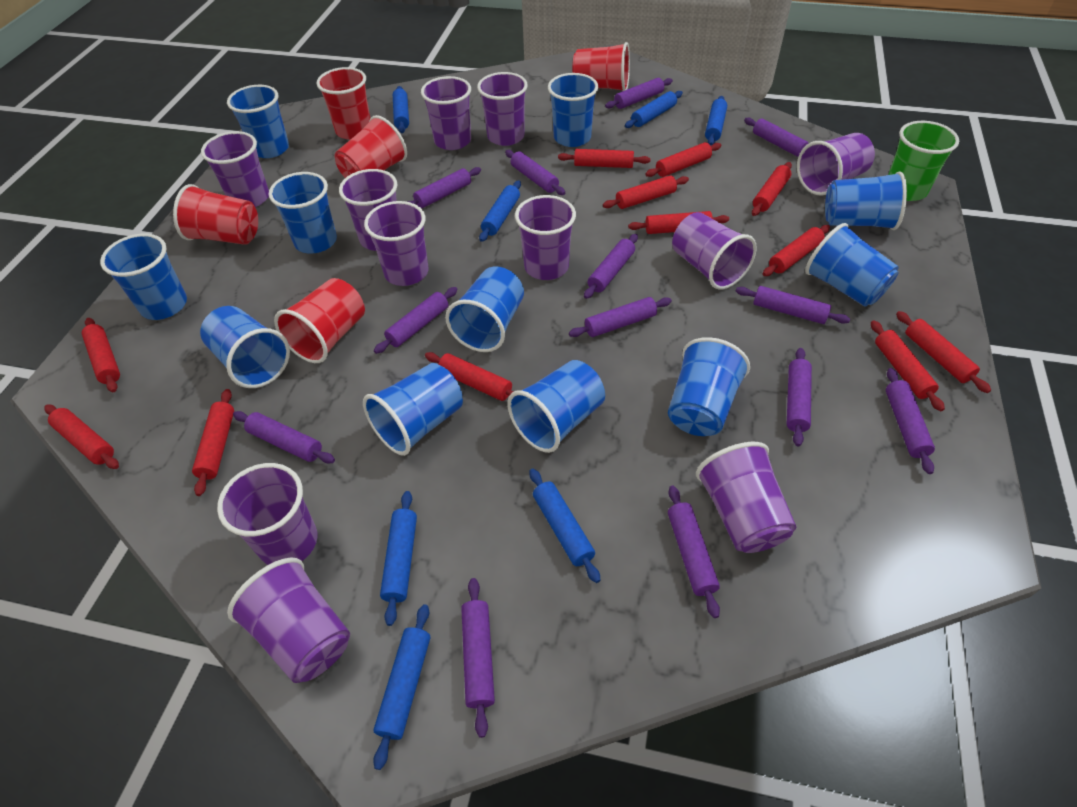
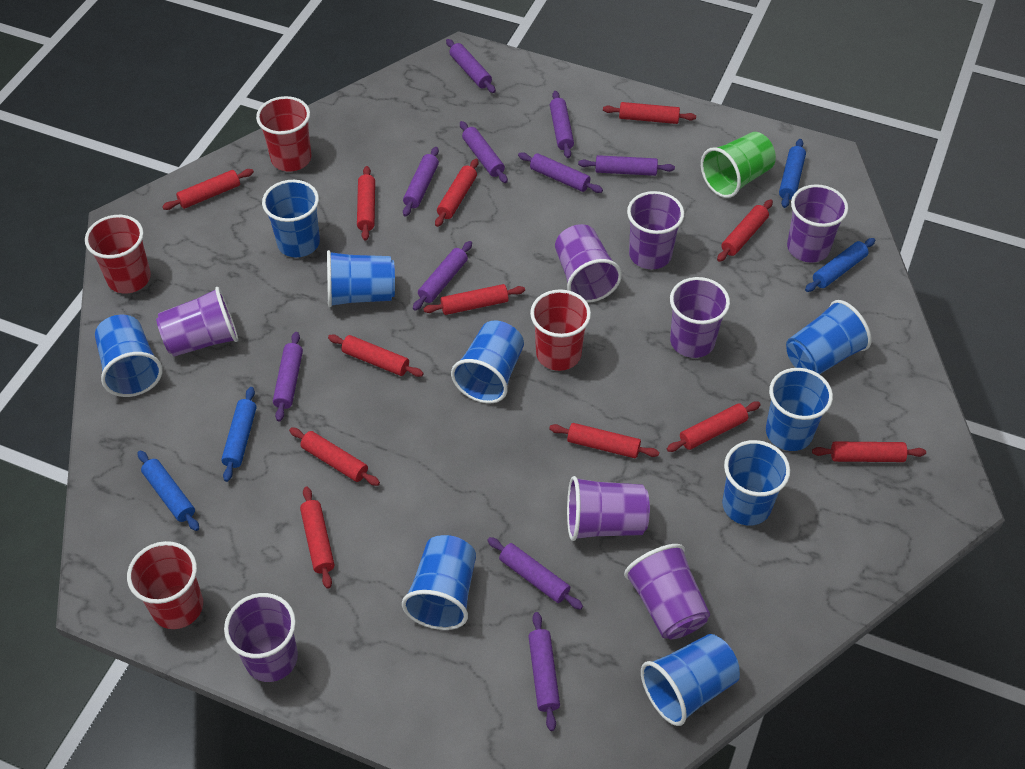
blue cup: 11 -> 9
blue rolling pin: 7 -> 4
purple cup: 11 -> 8
purple rolling pin: 13 -> 10
red cup: 5 -> 4

